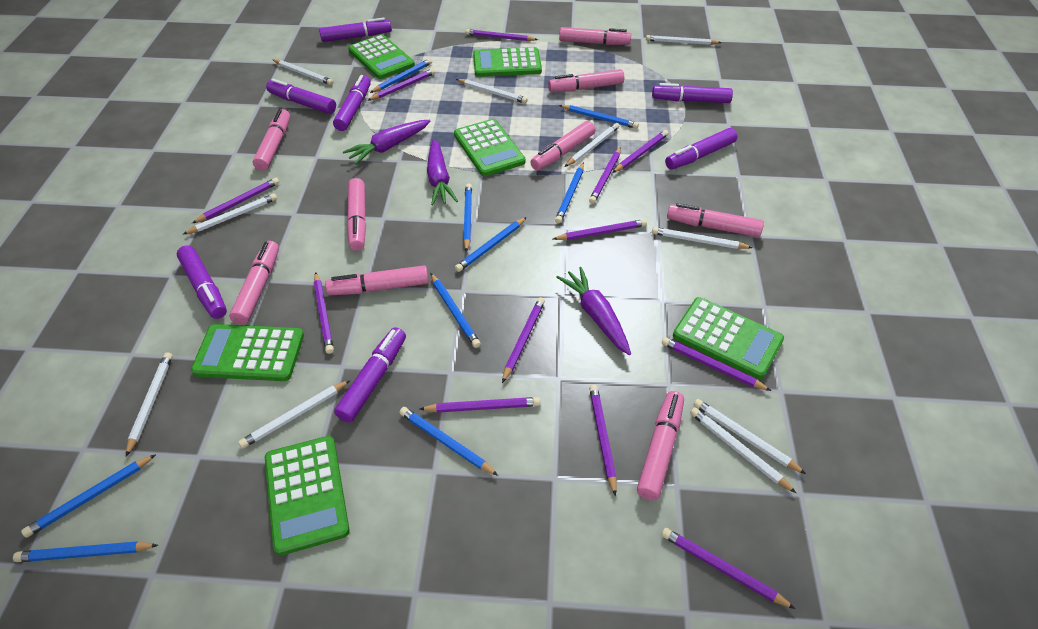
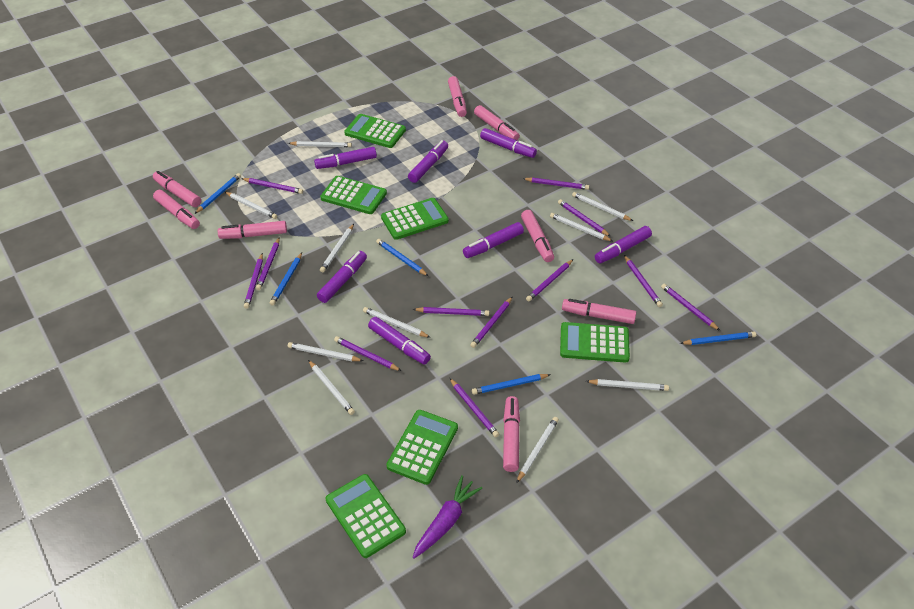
blue pencil: 9 -> 5
pink marker: 9 -> 8
purple carrot: 3 -> 1

